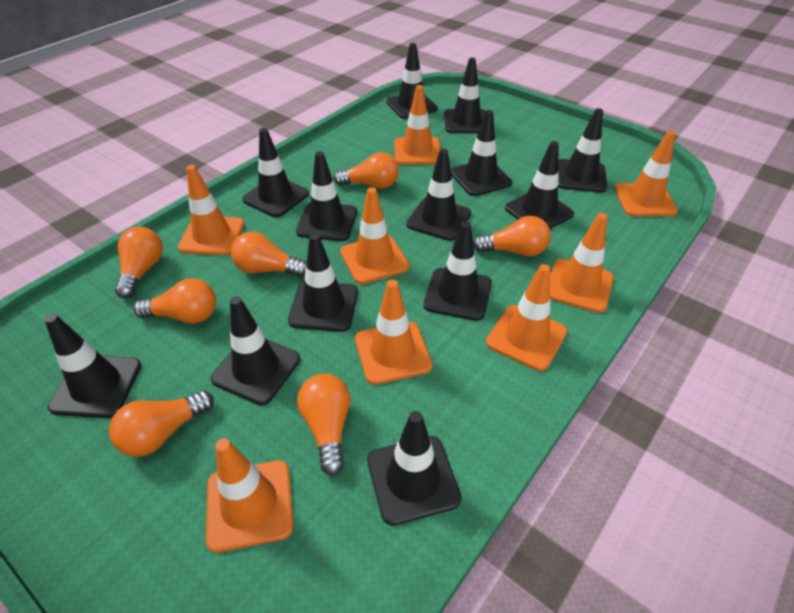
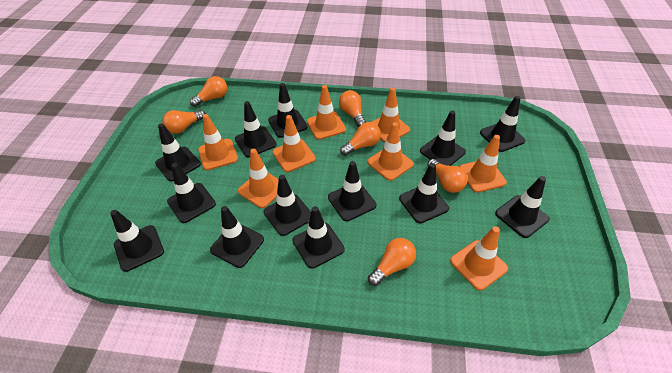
orange light bulb: 7 -> 6

